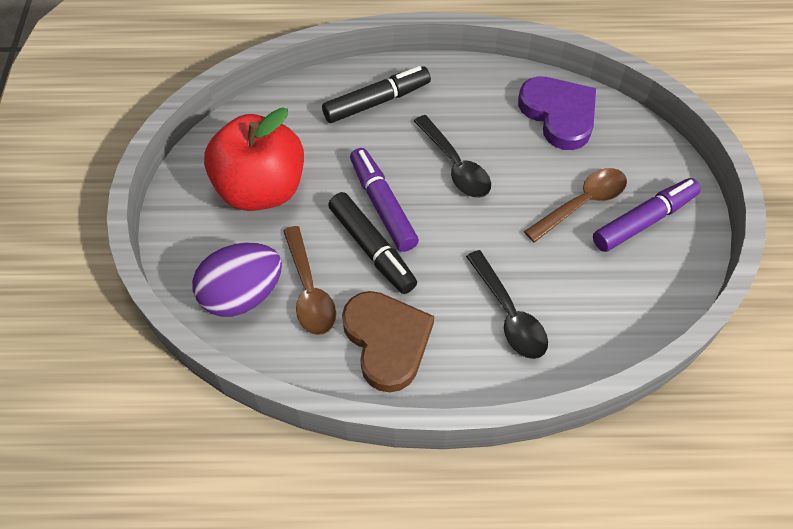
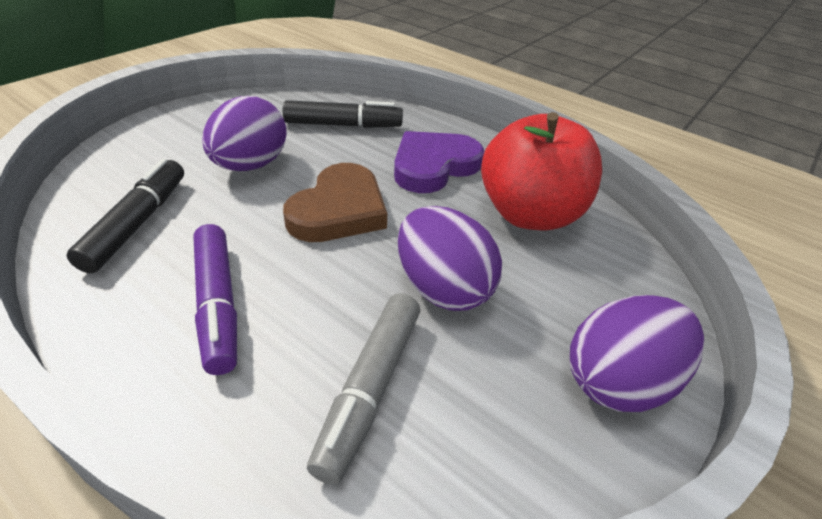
black spoon: 2 -> 0
brown spoon: 2 -> 0
grey marker: 0 -> 1
purple egg: 1 -> 3
purple marker: 2 -> 1

